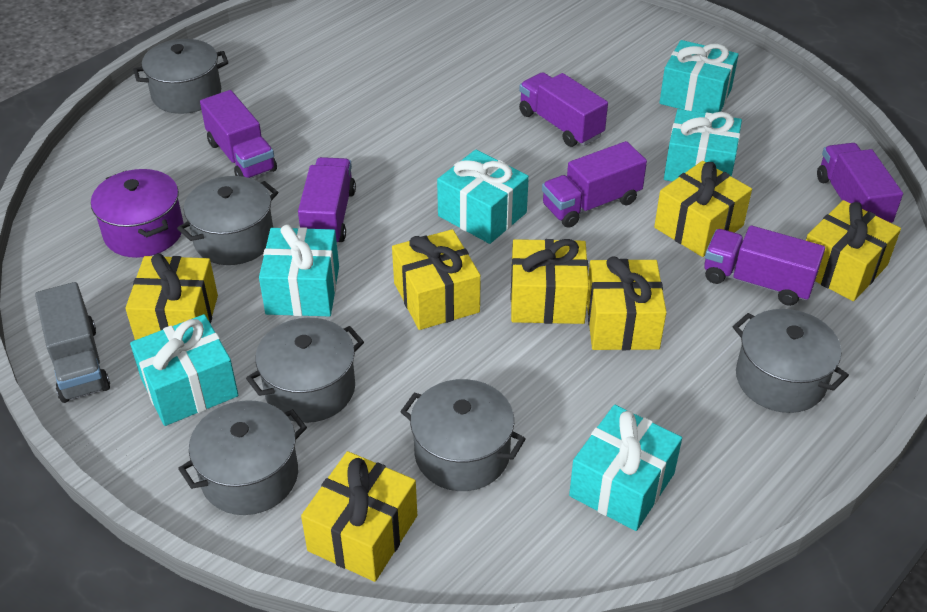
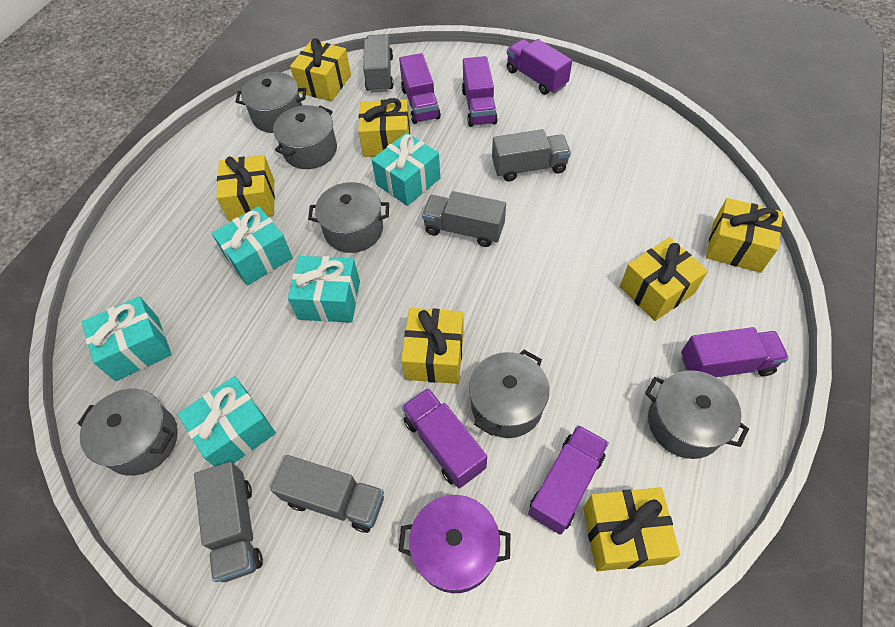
grey truck: 1 -> 5
turquoise gift: 6 -> 5

